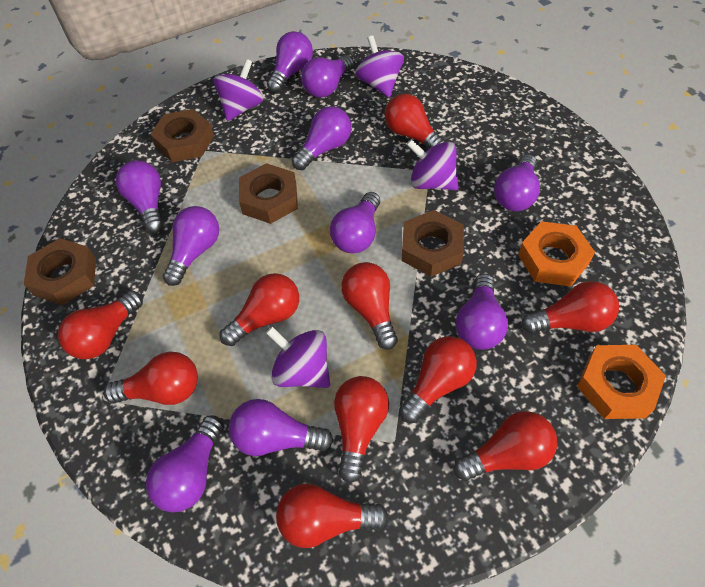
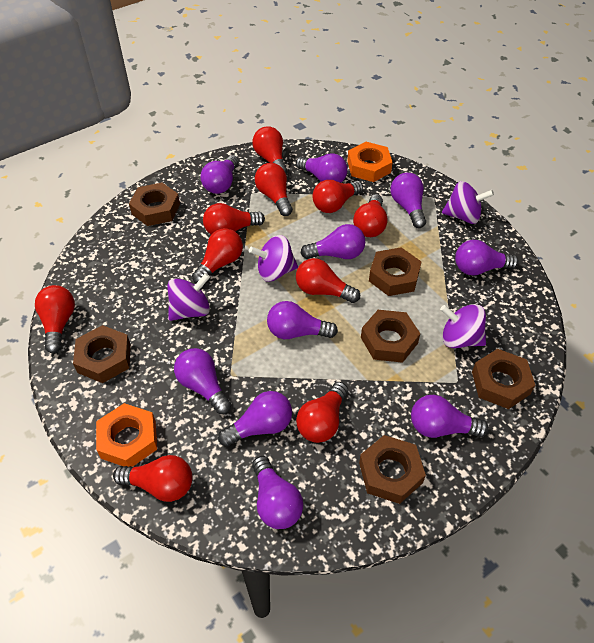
brown nut: 4 -> 6

